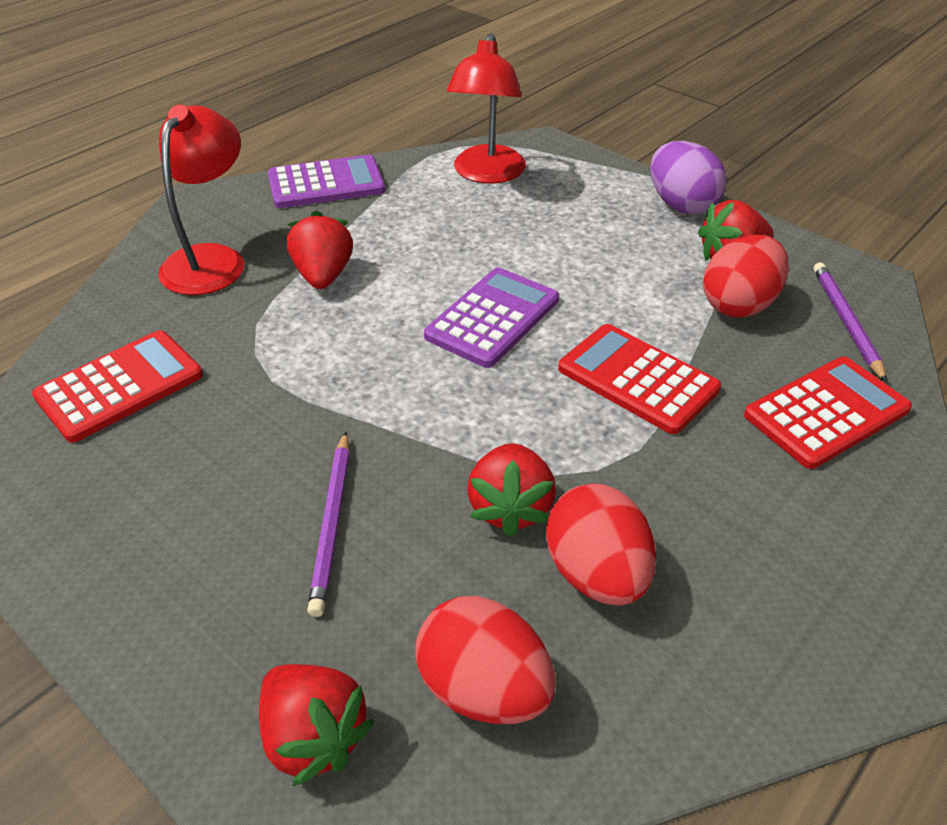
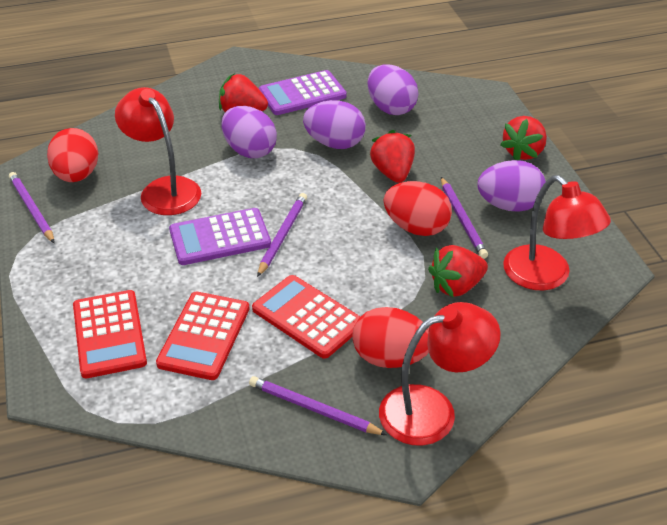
purple egg: 1 -> 4
purple pencil: 2 -> 4
red lamp: 2 -> 3

